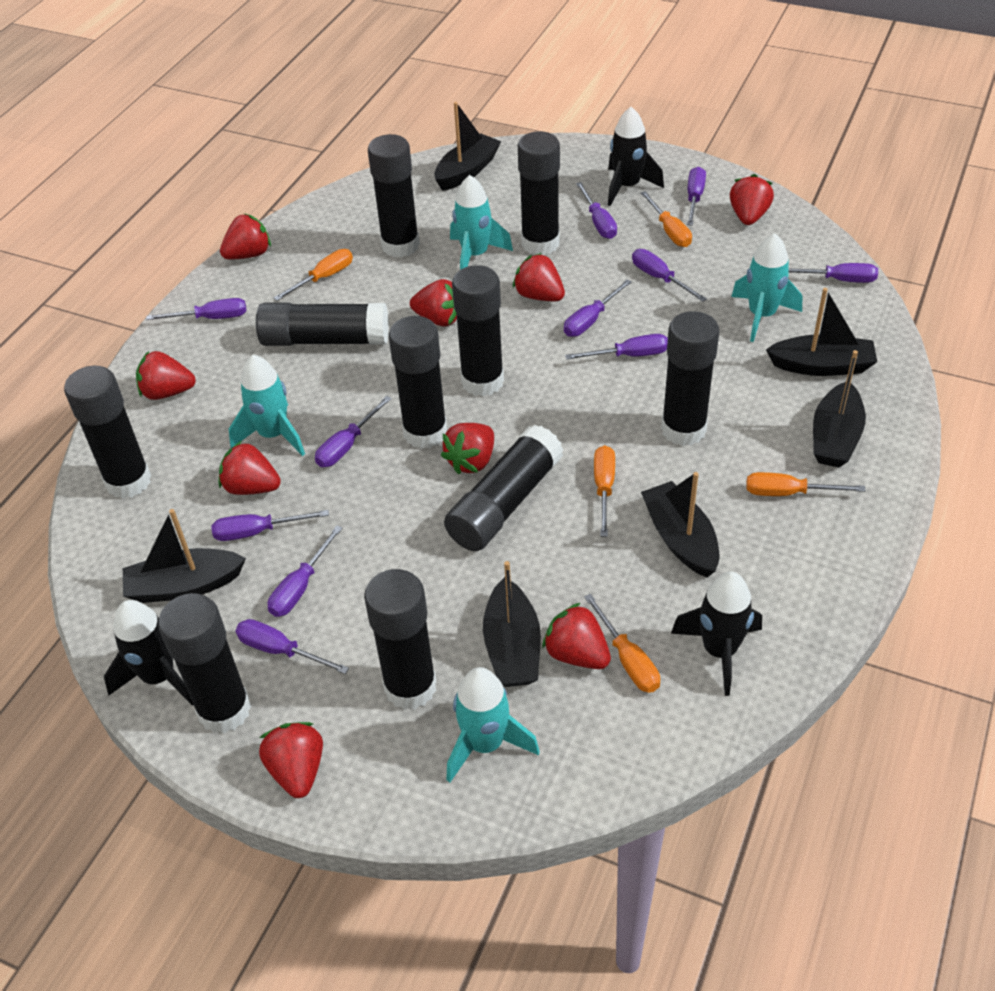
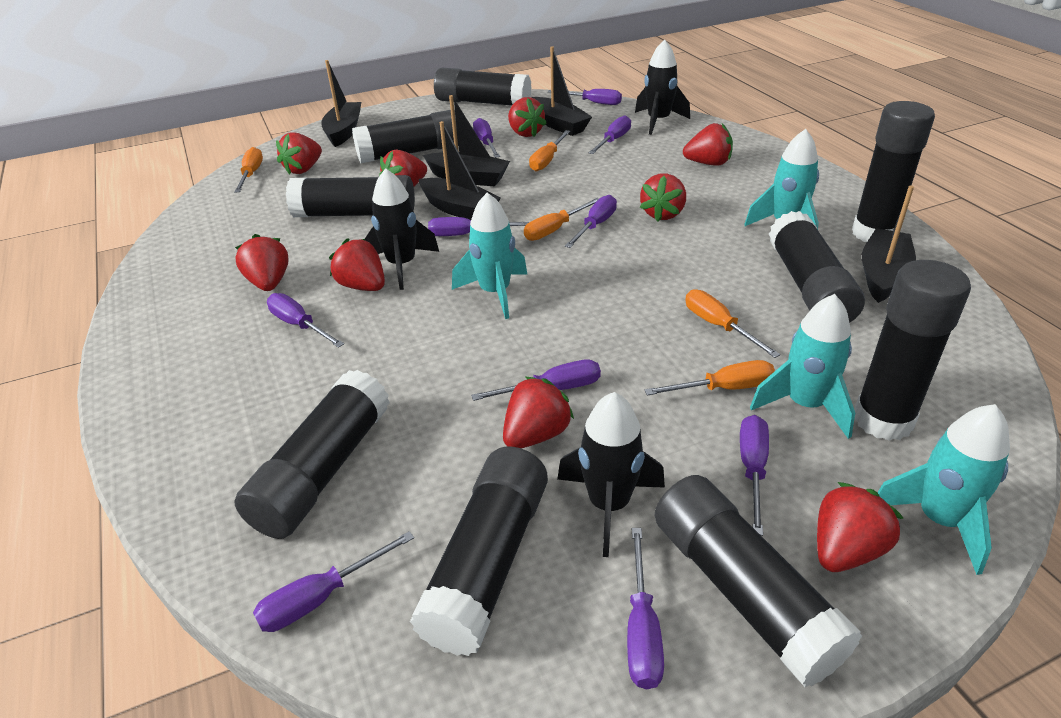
black boat: 6 -> 5
black glue stick: 10 -> 9
purple screwdriver: 11 -> 10

